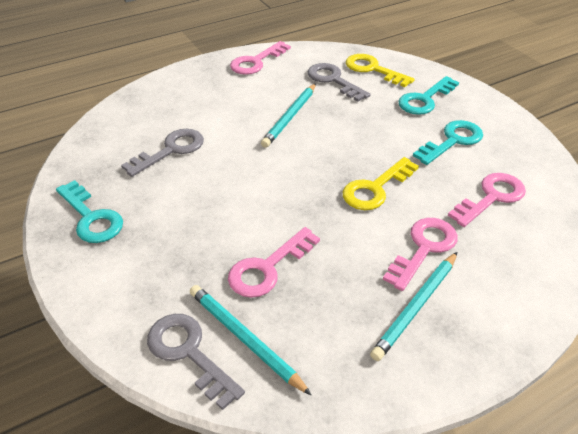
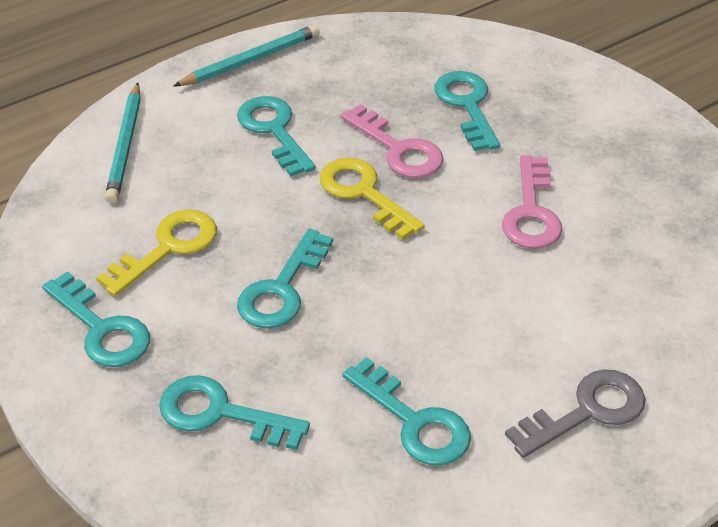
grey key: 3 -> 1
pink key: 4 -> 2
turquoise key: 3 -> 6
turquoise pencil: 3 -> 2

